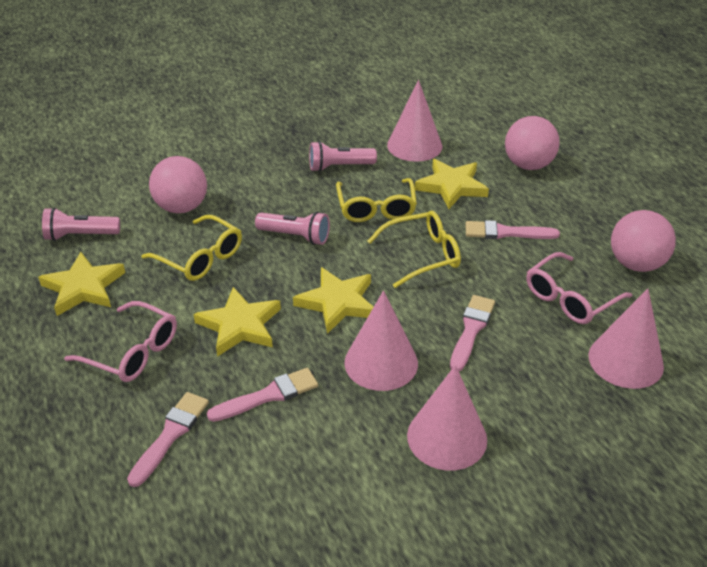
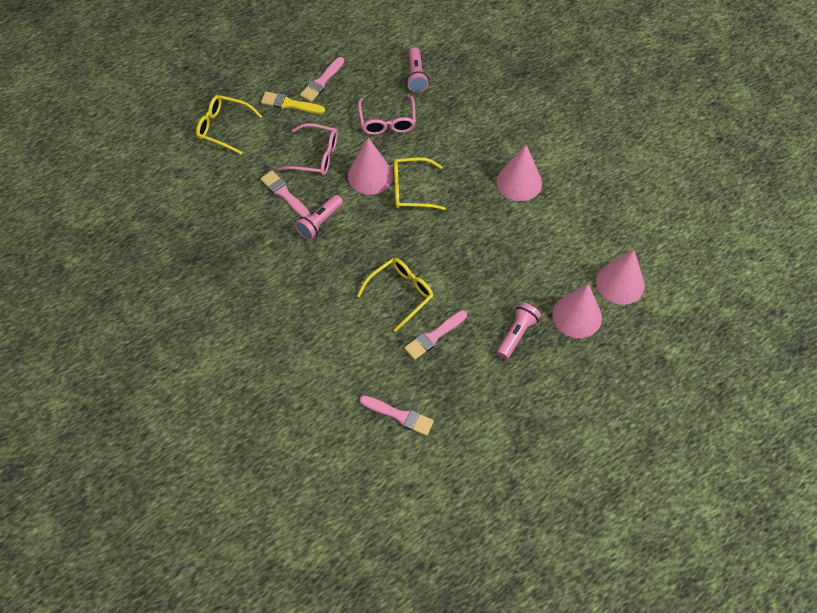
pink ball: 3 -> 0
yellow brush: 0 -> 1
yellow star: 4 -> 0

